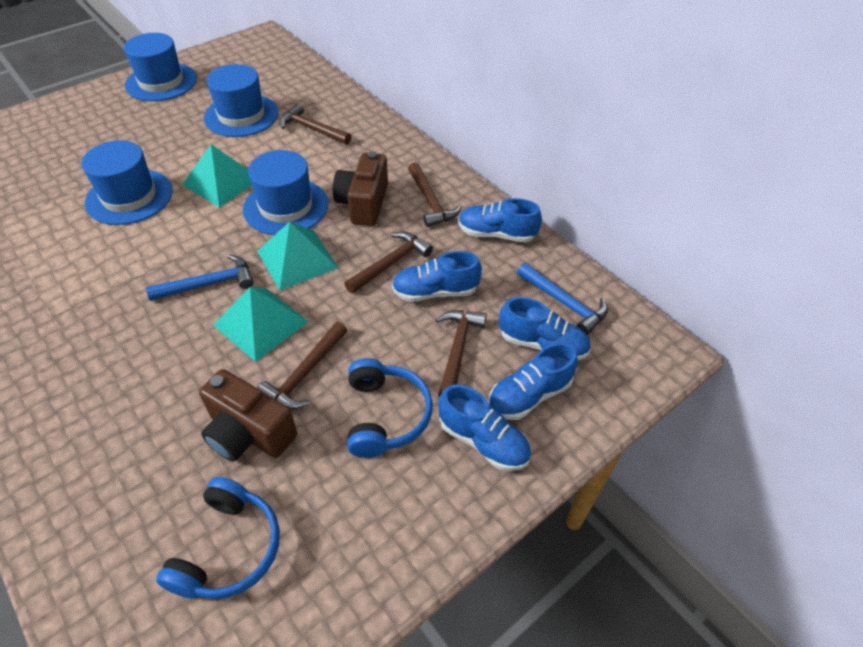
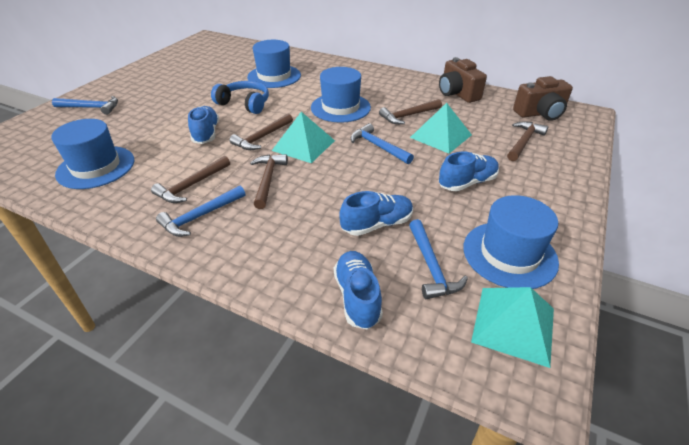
blue hammer: 2 -> 4
blue headphones: 2 -> 1
blue shoe: 5 -> 4

